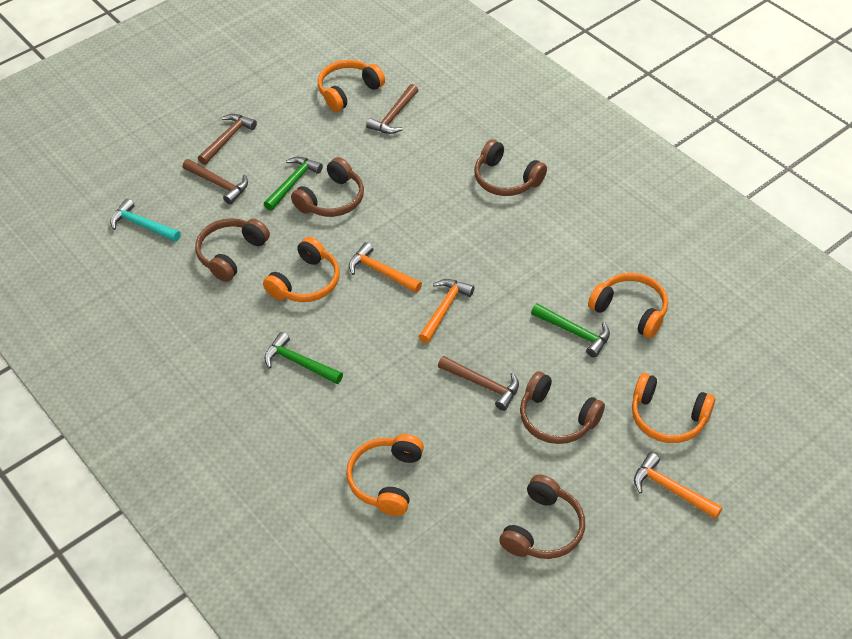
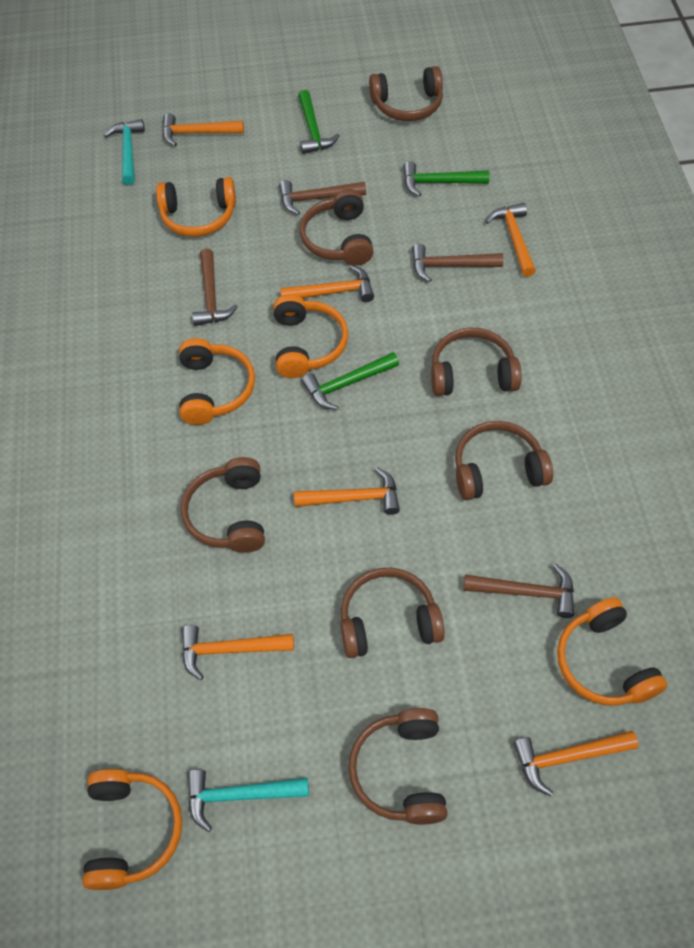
brown headphones: 5 -> 7
orange hammer: 3 -> 6
turquoise hammer: 1 -> 2

